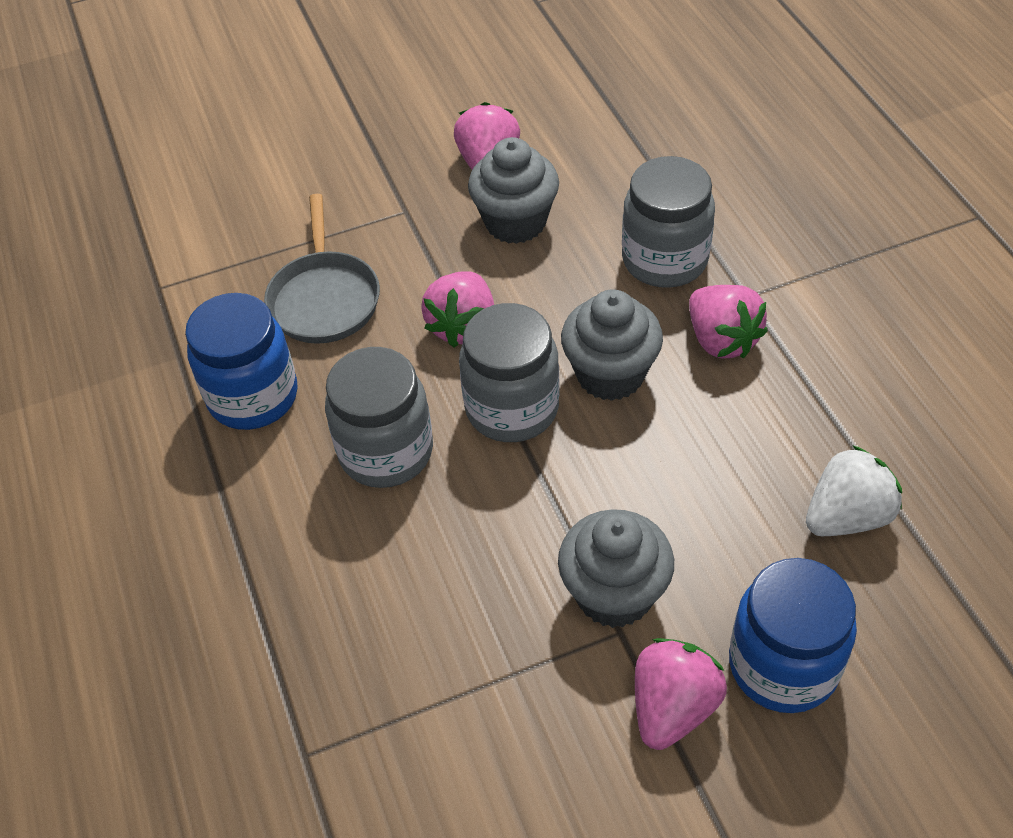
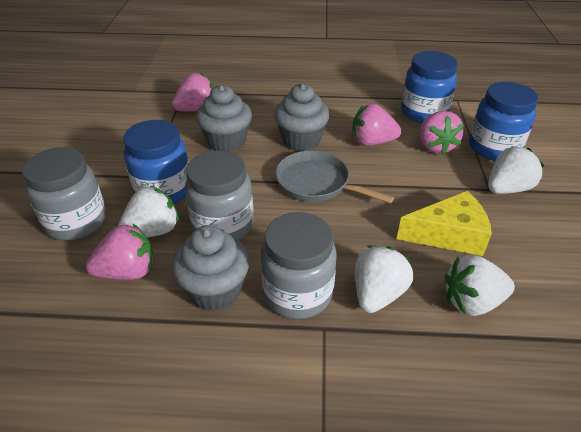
blue jar: 2 -> 3
white strawberry: 1 -> 4
yellow cheese: 0 -> 1

